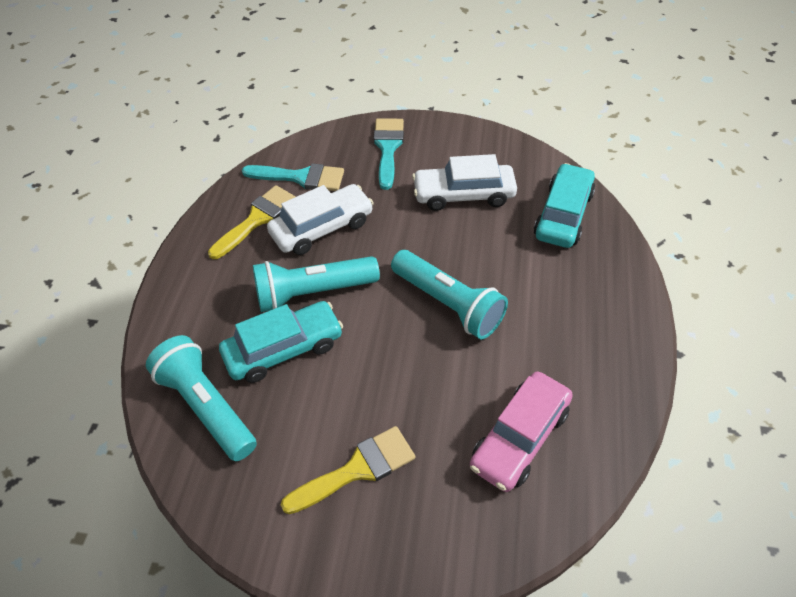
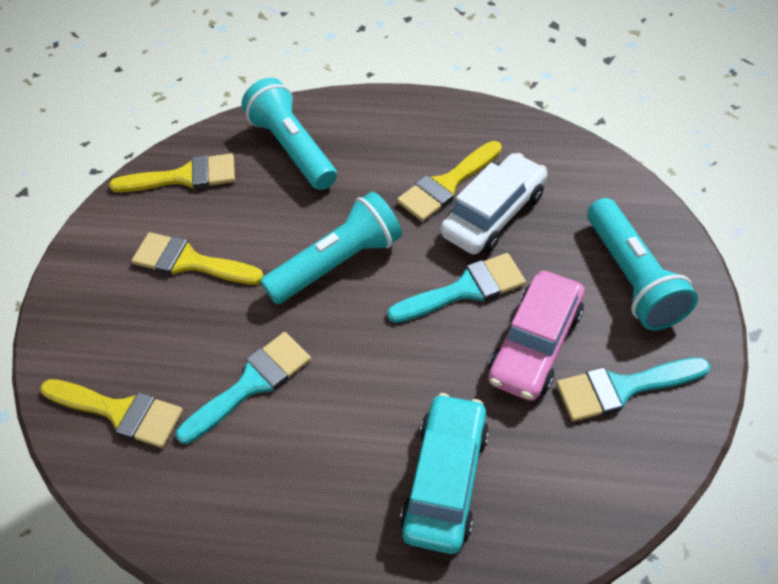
turquoise brush: 2 -> 3
turquoise car: 2 -> 1
white car: 2 -> 1
yellow brush: 2 -> 4

